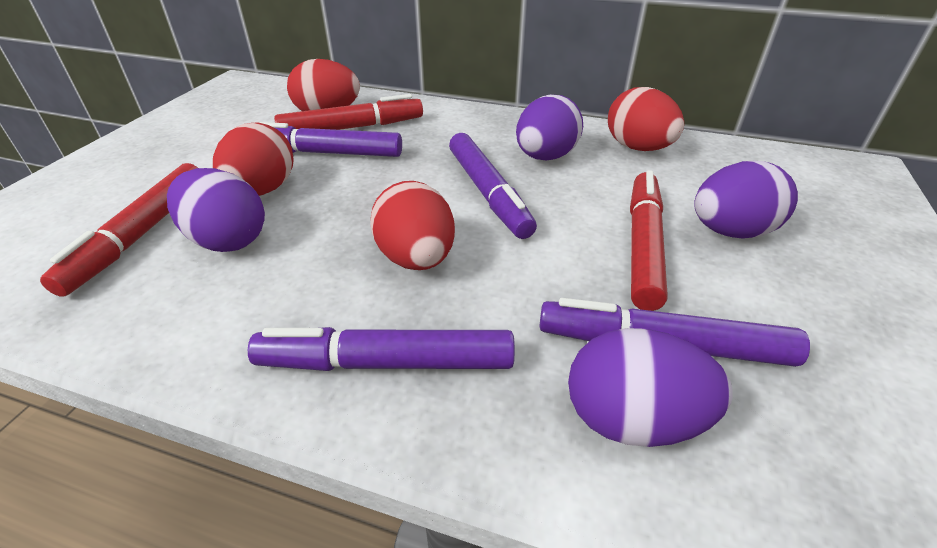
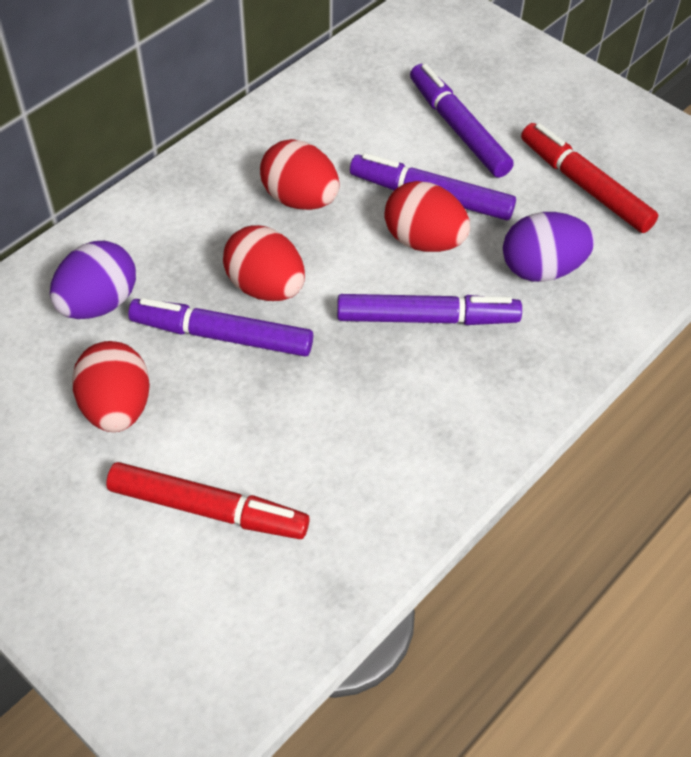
purple egg: 4 -> 2
red marker: 3 -> 2

